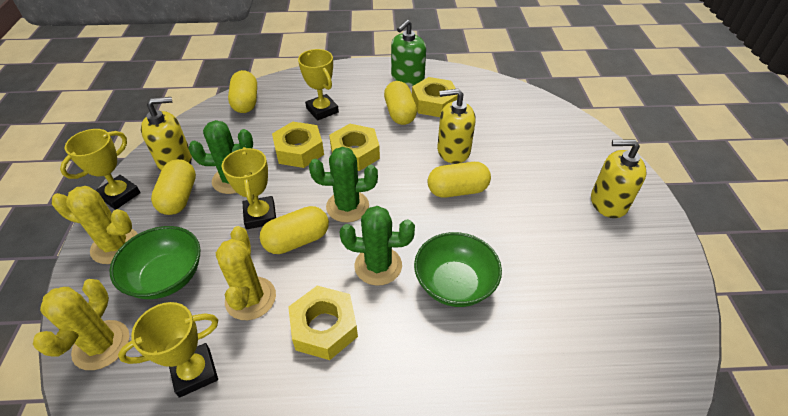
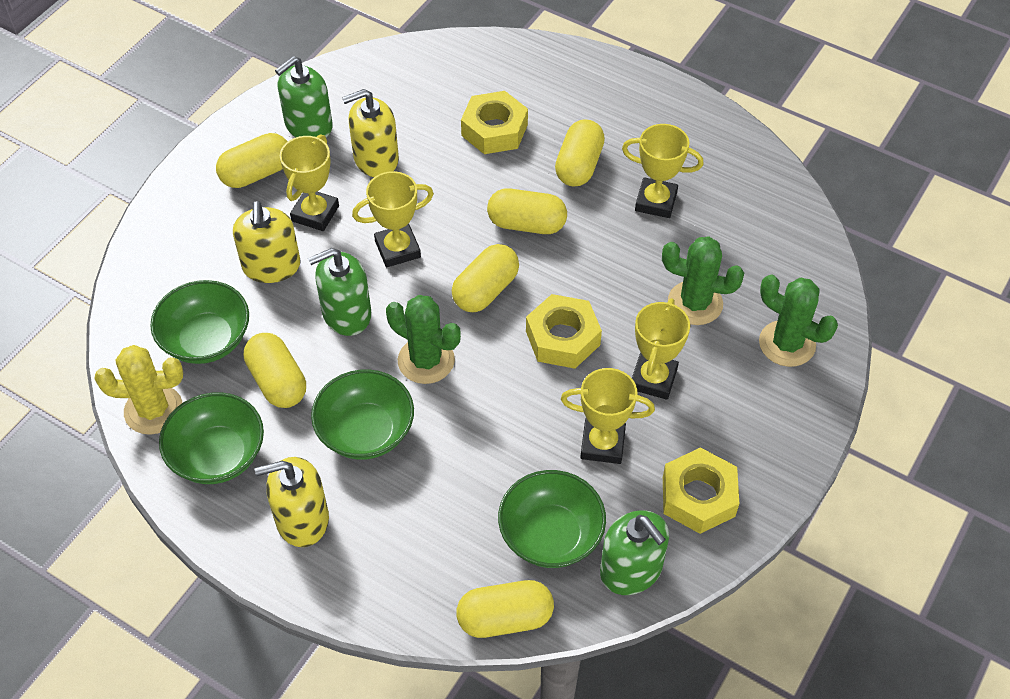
green bowl: 2 -> 4
green soap dispenser: 1 -> 3
yellow cactus: 3 -> 1
yellow capsule: 5 -> 6
yellow nut: 4 -> 3
yellow trophy: 4 -> 5

